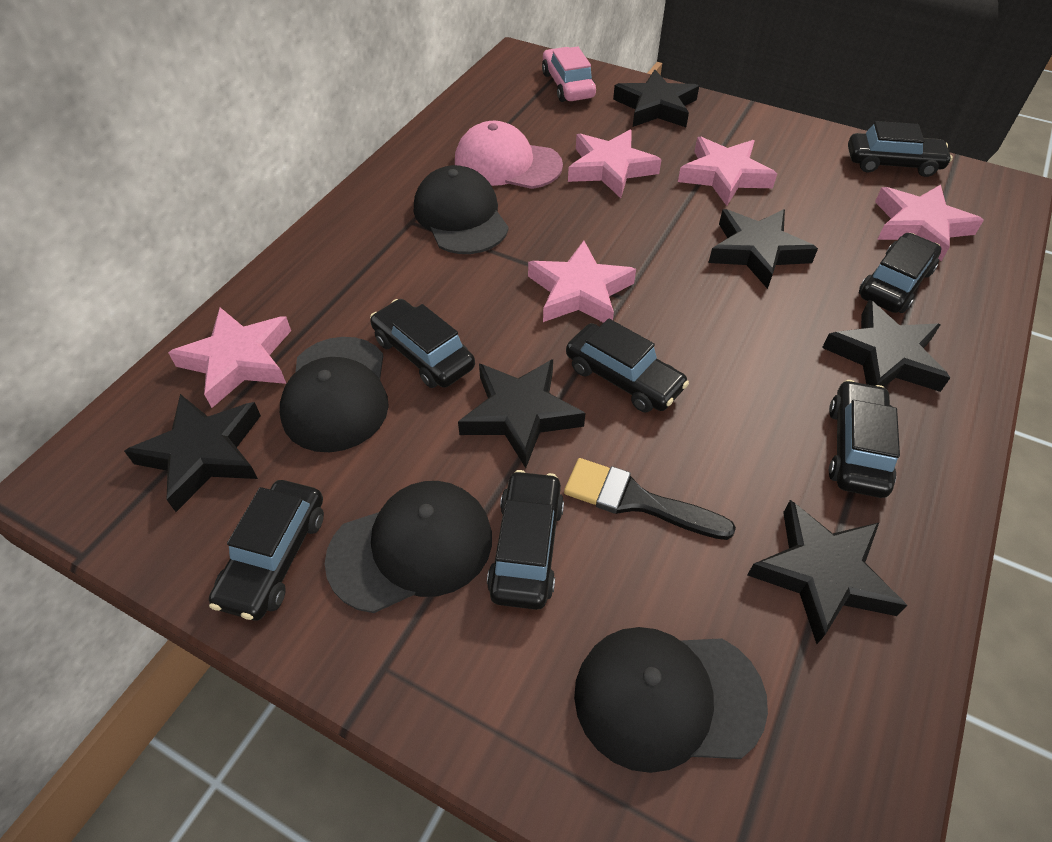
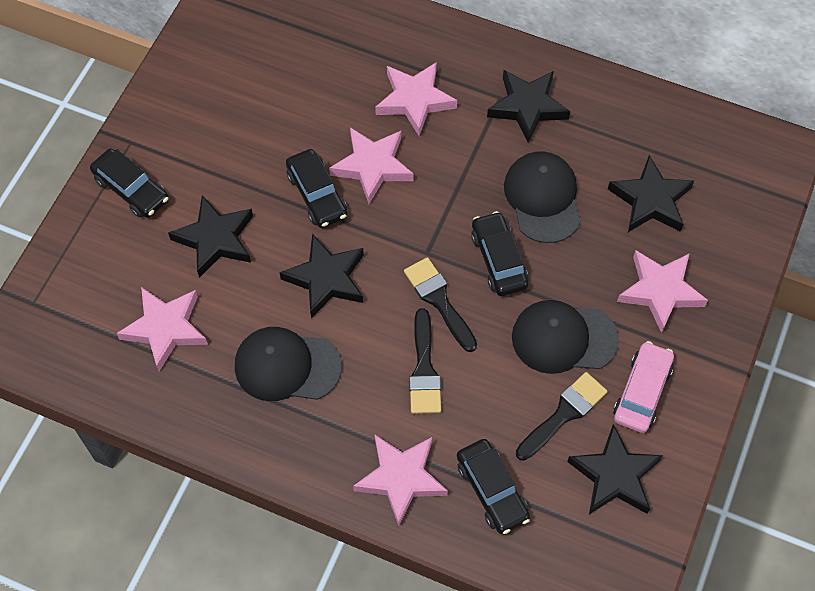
black brush: 1 -> 3
black cap: 4 -> 3
black car: 7 -> 4
black star: 6 -> 5
pink cap: 1 -> 0

